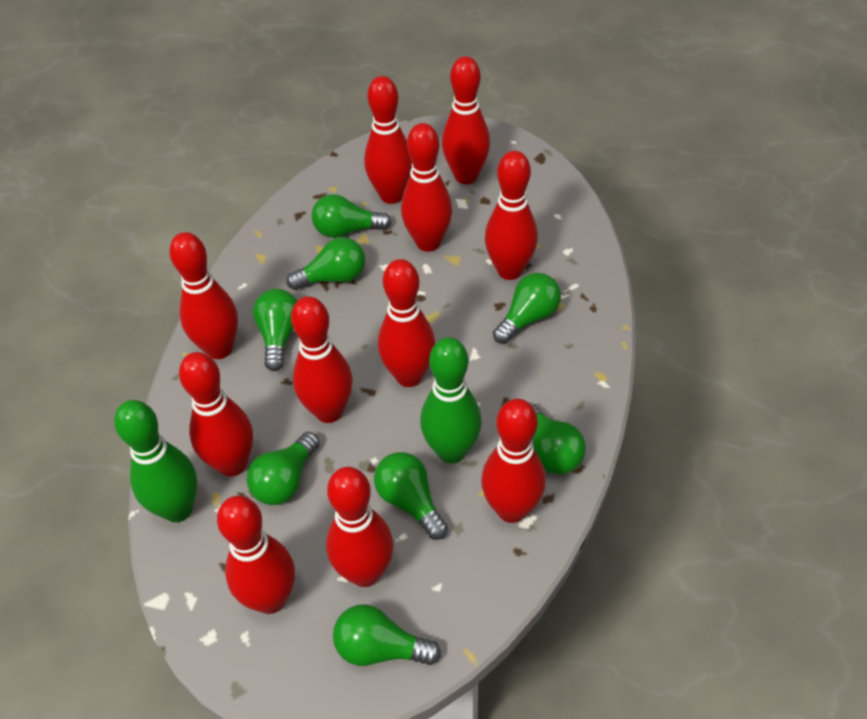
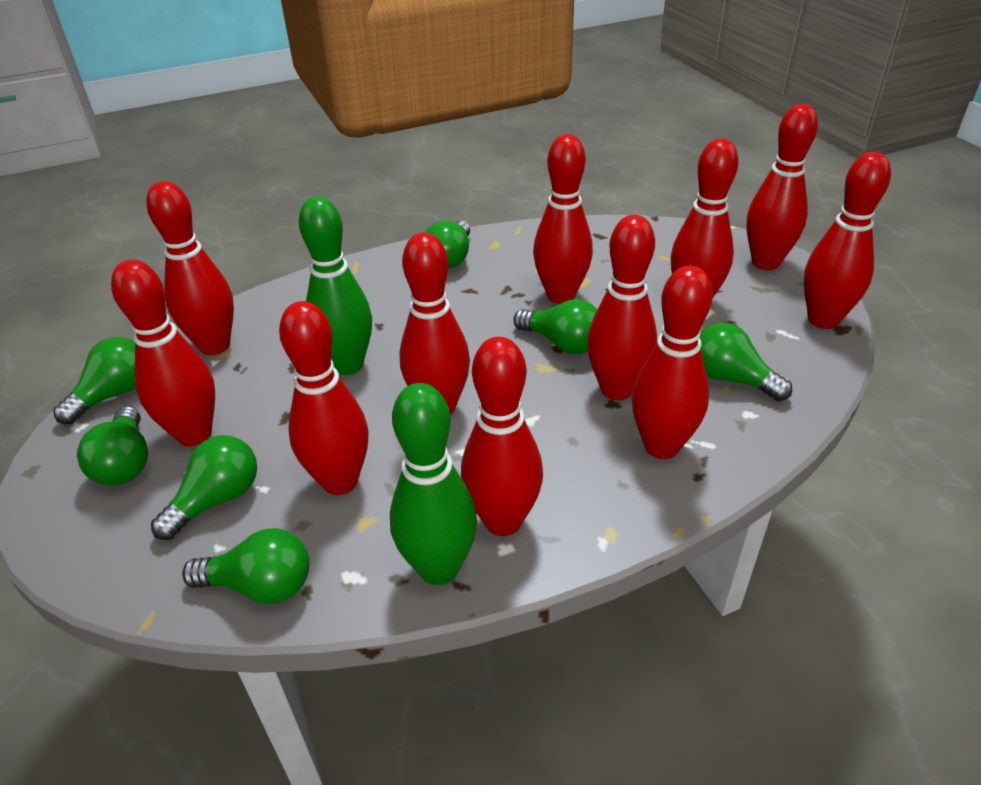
green light bulb: 8 -> 7

